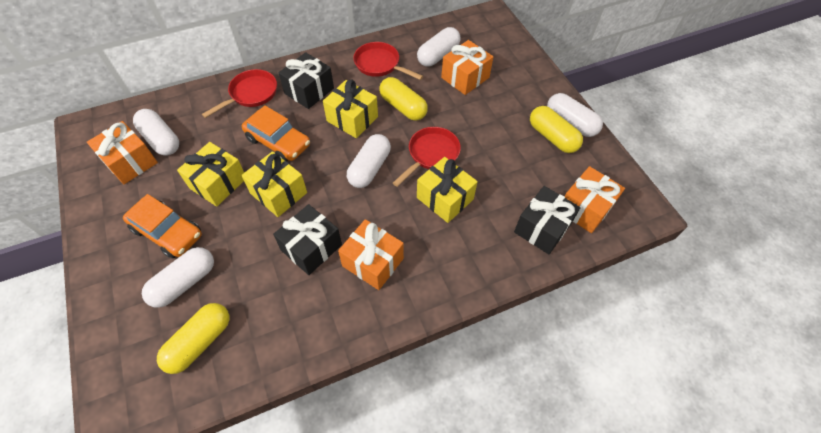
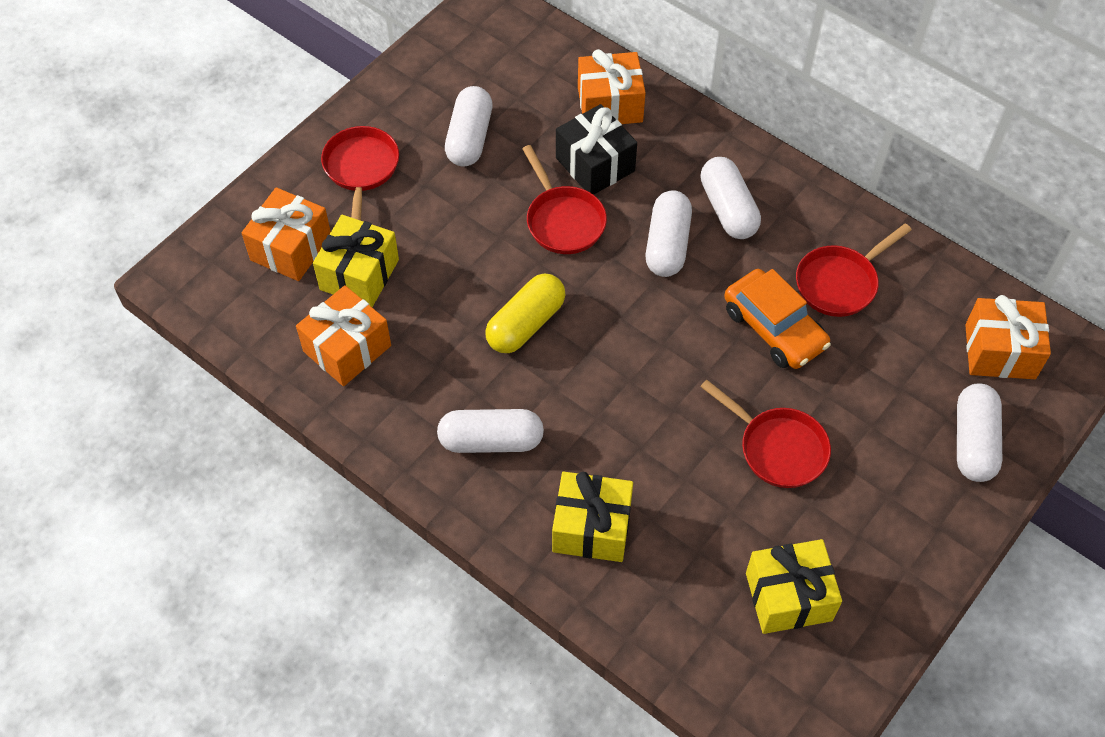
black gift: 3 -> 1
orange car: 2 -> 1
red pan: 3 -> 4
yellow capsule: 3 -> 1
yellow gift: 4 -> 3

